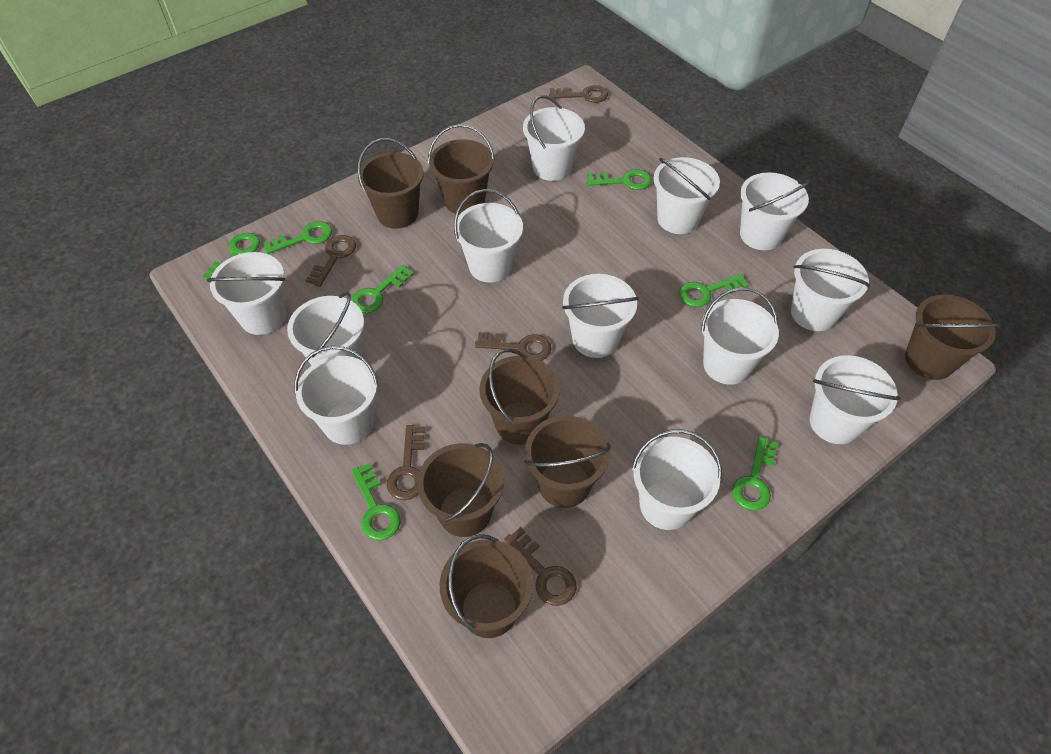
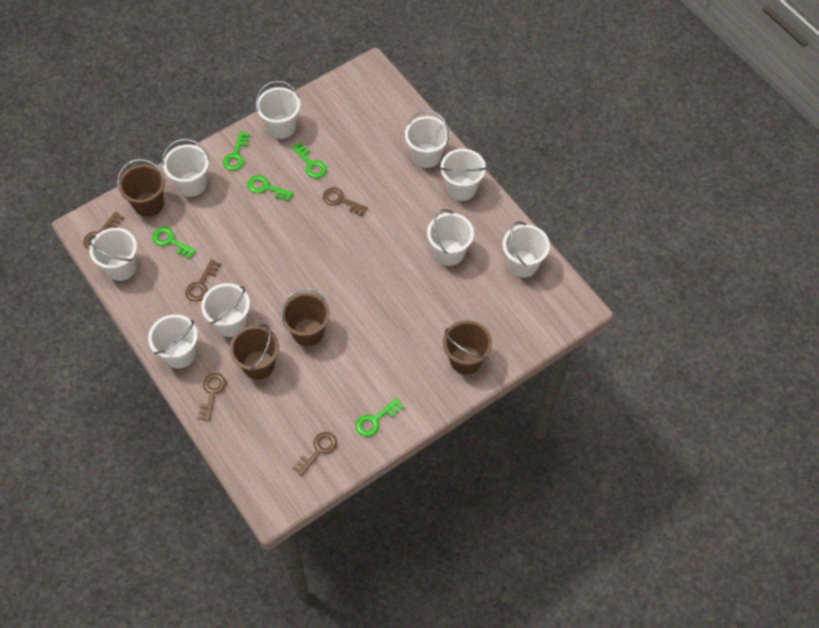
brown bucket: 7 -> 4
green key: 7 -> 5
white bucket: 12 -> 9

